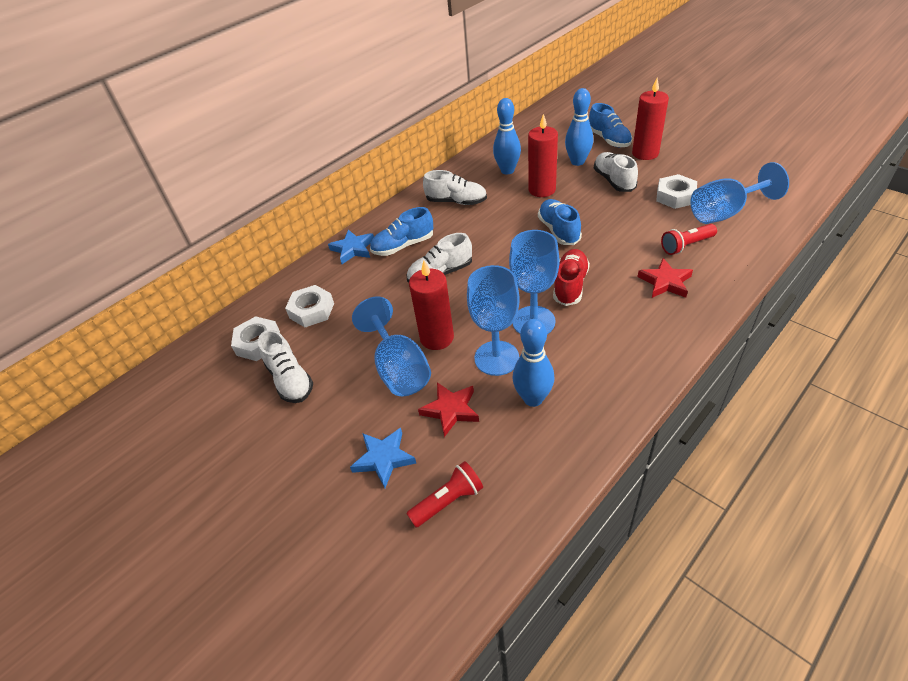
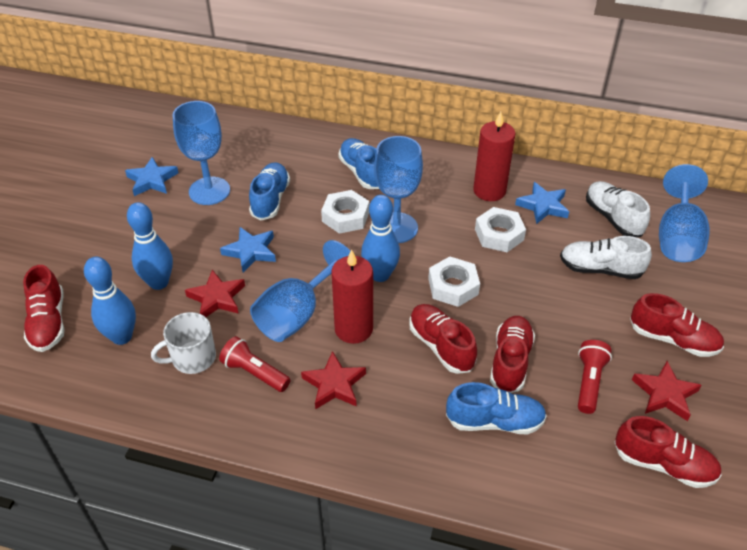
blue star: 2 -> 3
red candle: 3 -> 2
red shoe: 1 -> 5
red star: 2 -> 3
white mug: 0 -> 1
white shoe: 4 -> 2

